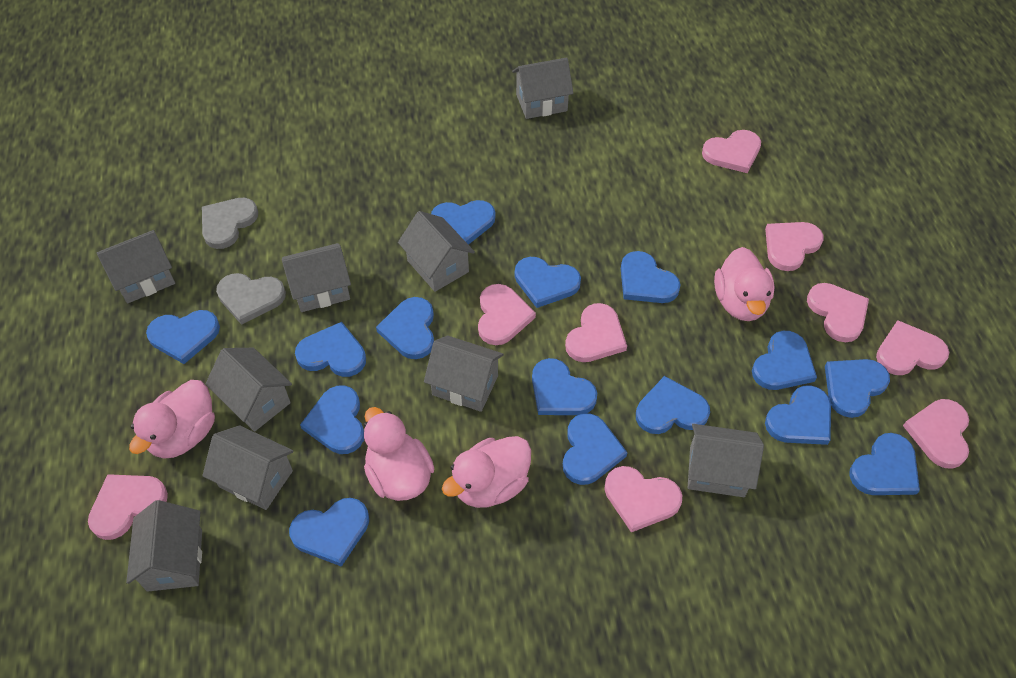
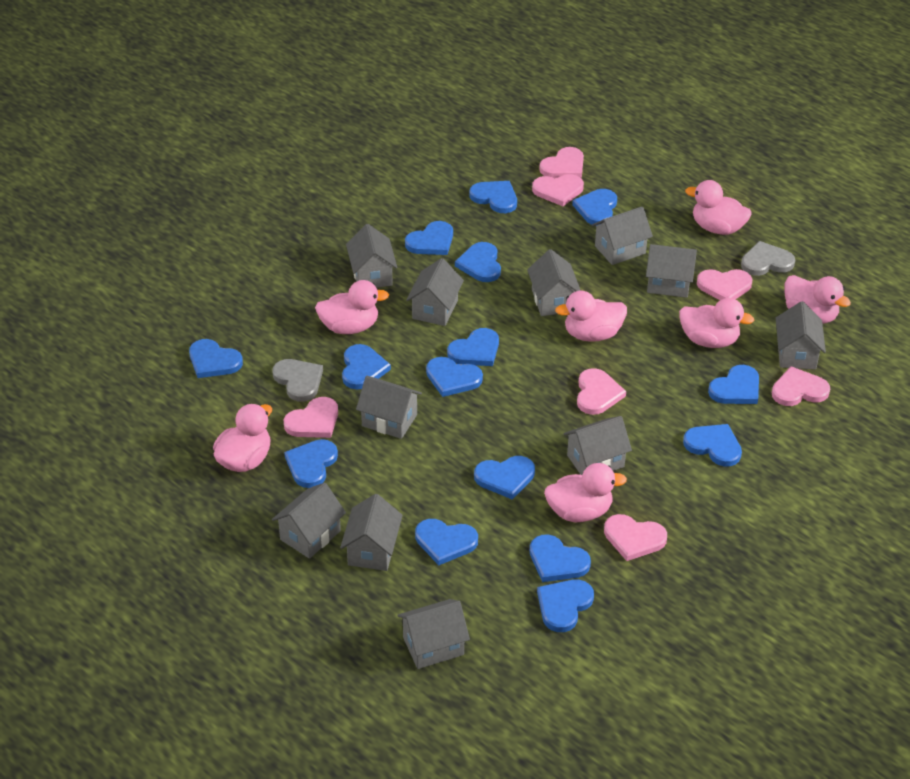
grey house: 9 -> 11
pink duck: 4 -> 7
pink heart: 9 -> 7

